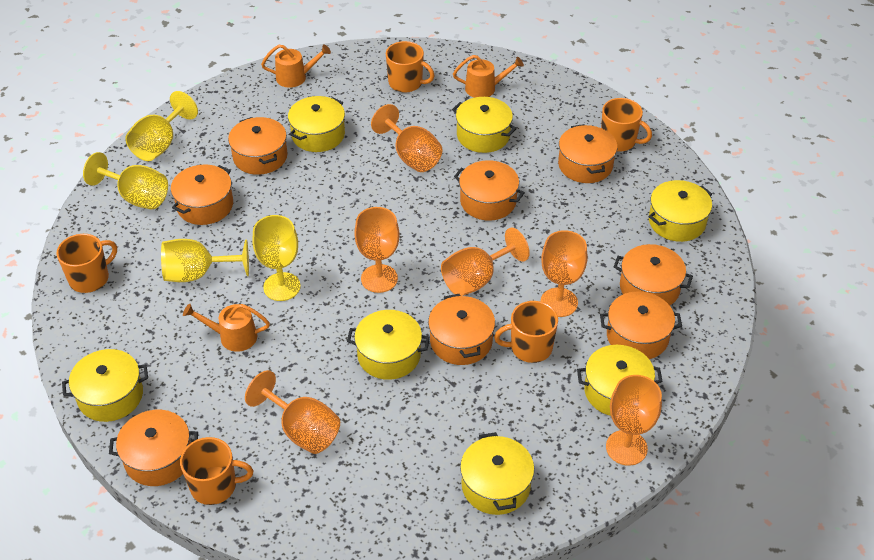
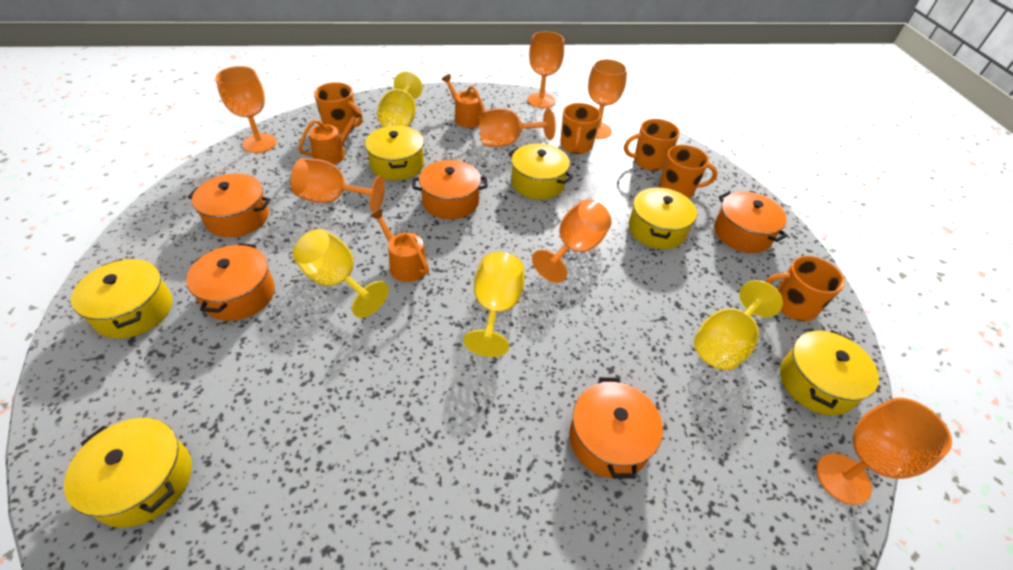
orange goblet: 6 -> 7
orange pot: 8 -> 5
yellow pot: 7 -> 6

